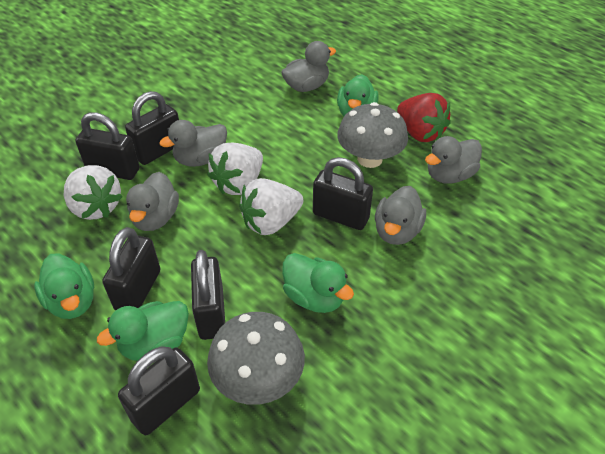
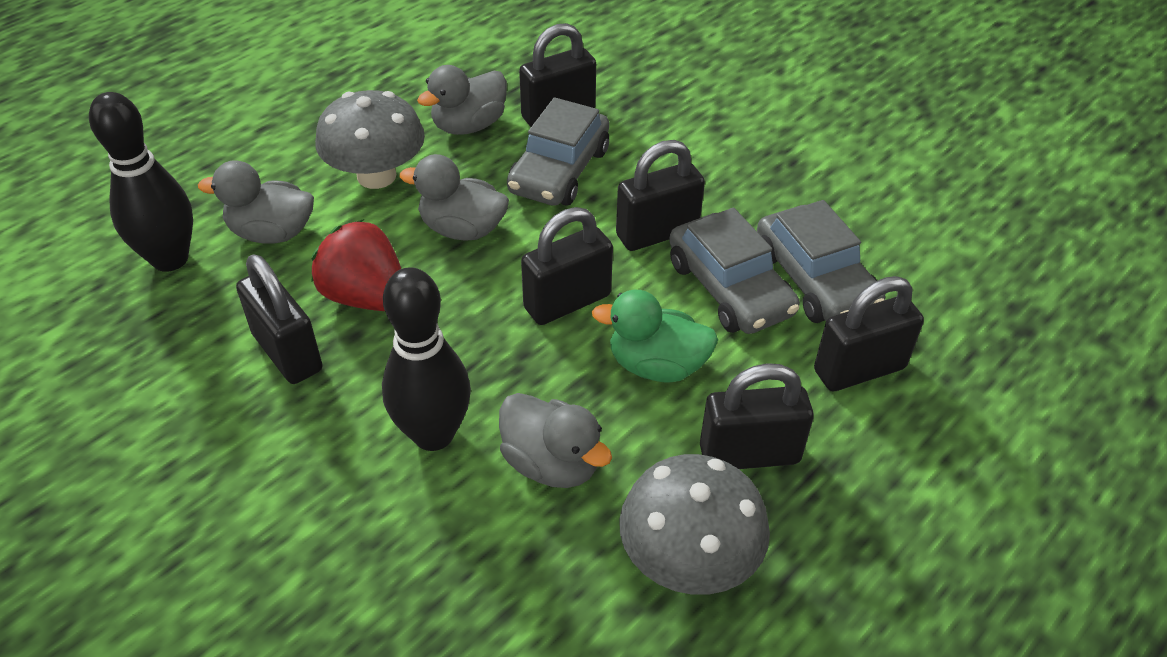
black bowling pin: 0 -> 2
green duck: 4 -> 1
grey car: 0 -> 3
grey duck: 5 -> 4
white strawberry: 3 -> 0

